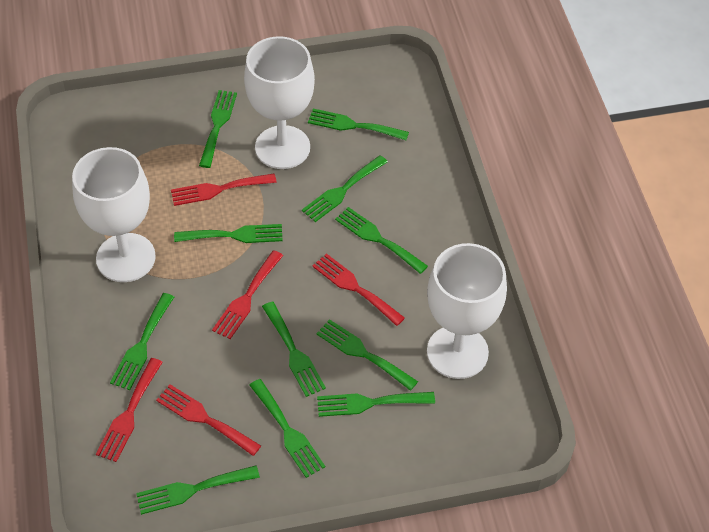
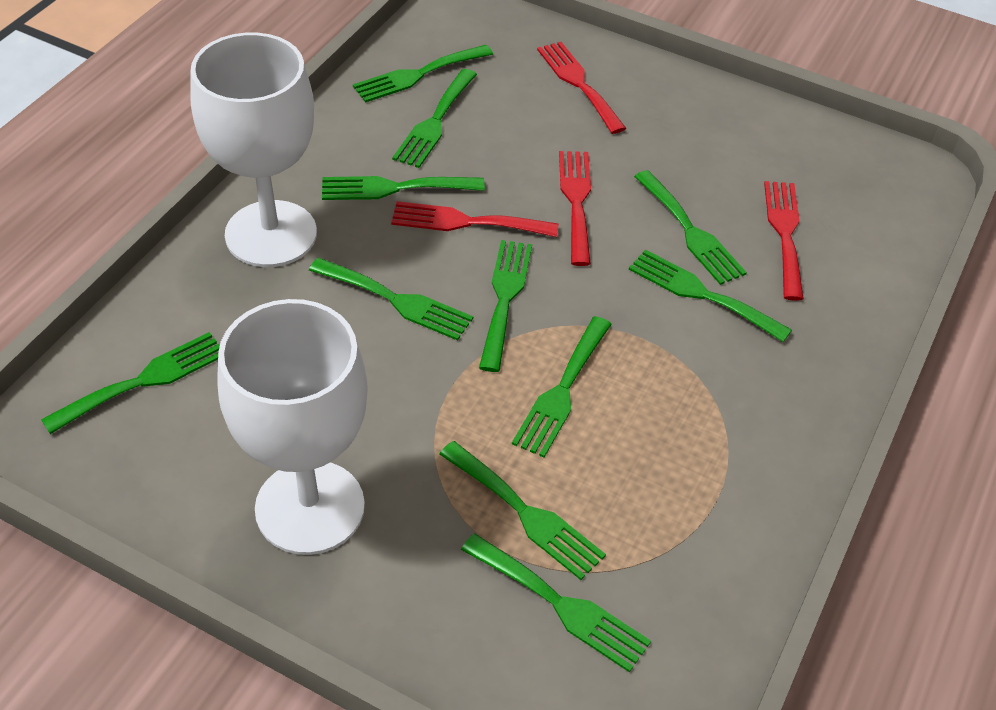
red fork: 5 -> 4
white goblet: 3 -> 2

